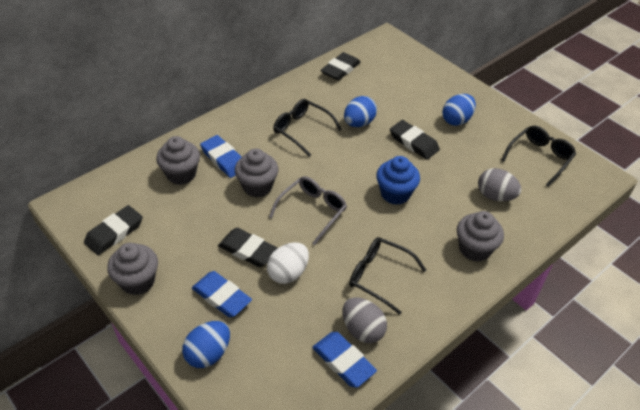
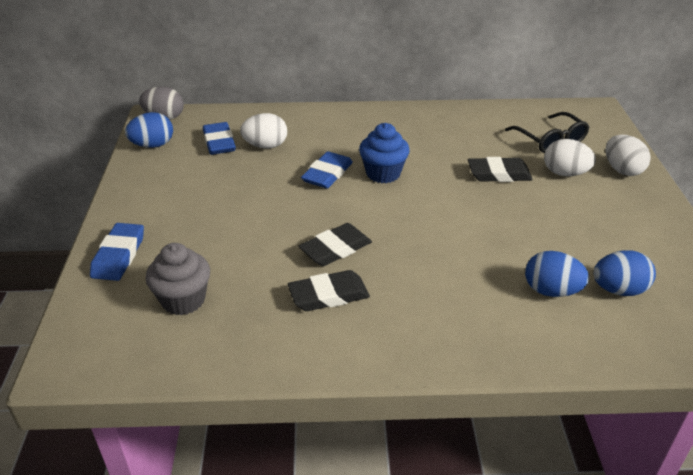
black eraser: 4 -> 3
black glasses: 3 -> 1
grey cupcake: 4 -> 1
grey egg: 2 -> 1
grey glasses: 1 -> 0
white egg: 1 -> 3

